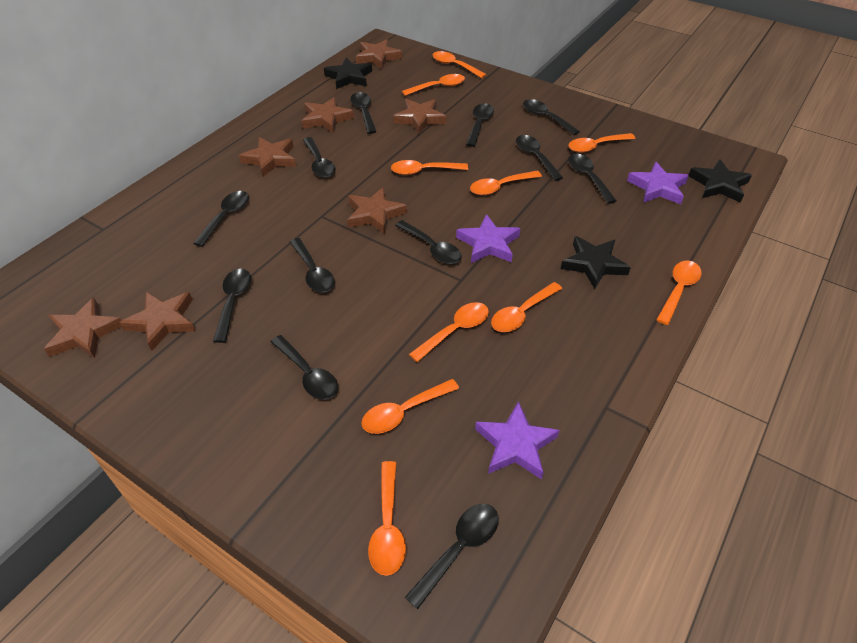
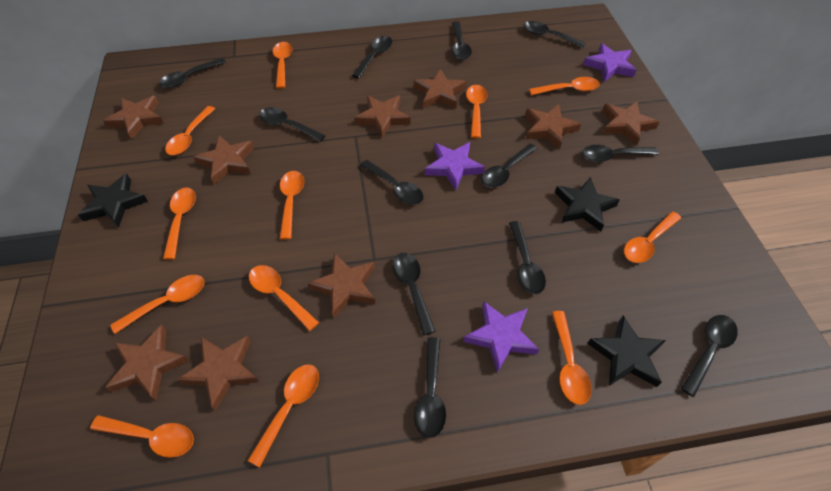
brown star: 7 -> 9
orange spoon: 10 -> 12

